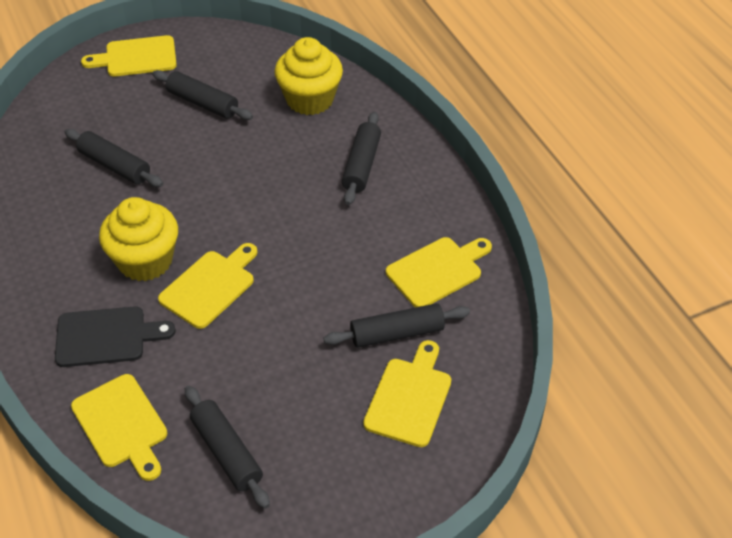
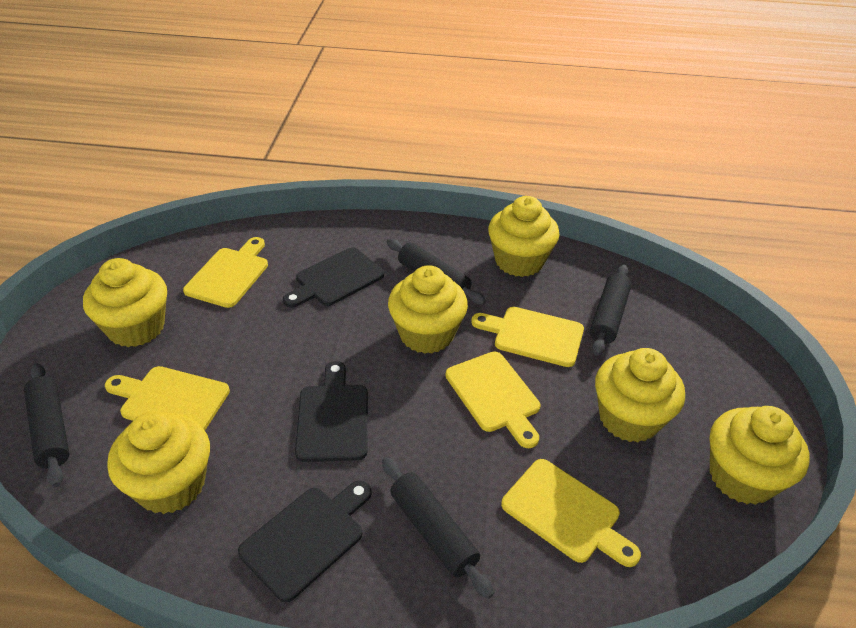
black cutting board: 1 -> 3
black rolling pin: 5 -> 4
yellow cupcake: 2 -> 6

